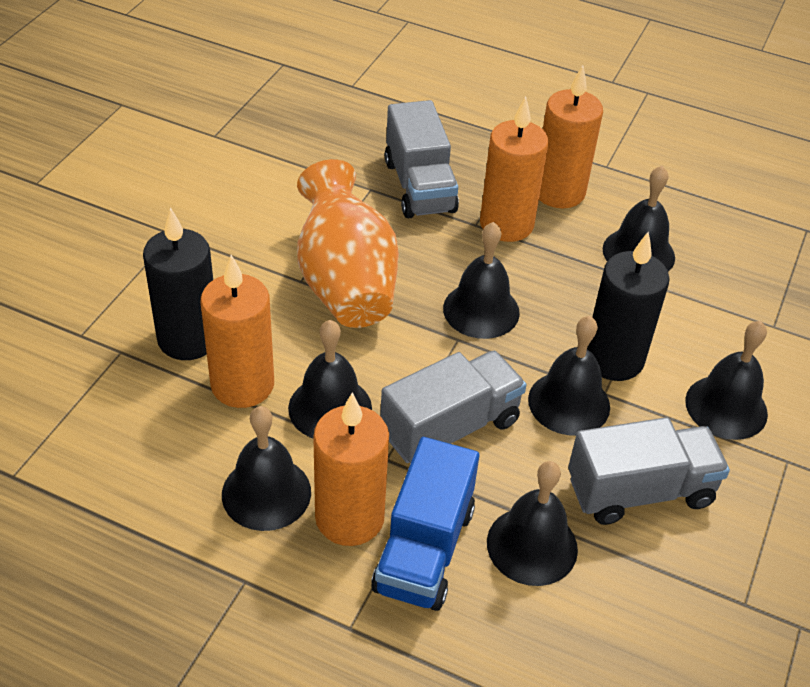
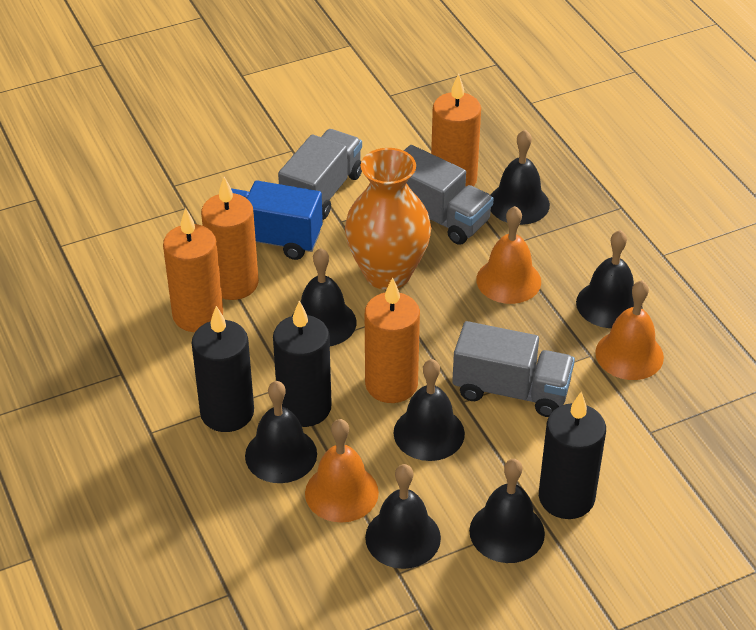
black candle: 2 -> 3
orange bell: 0 -> 3

